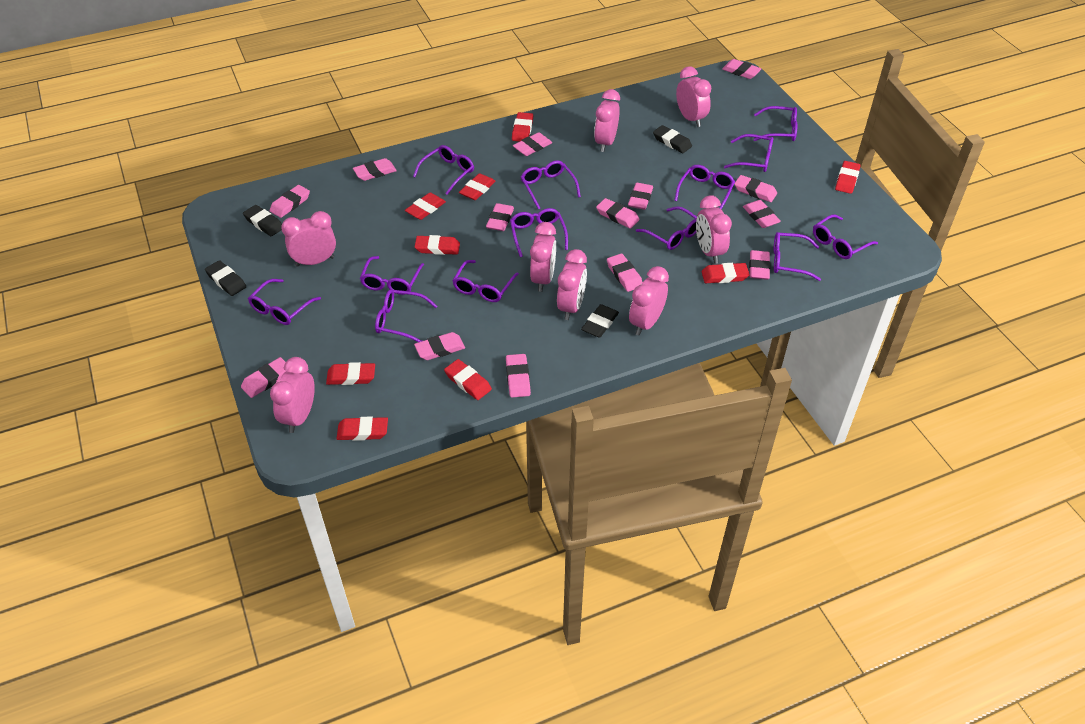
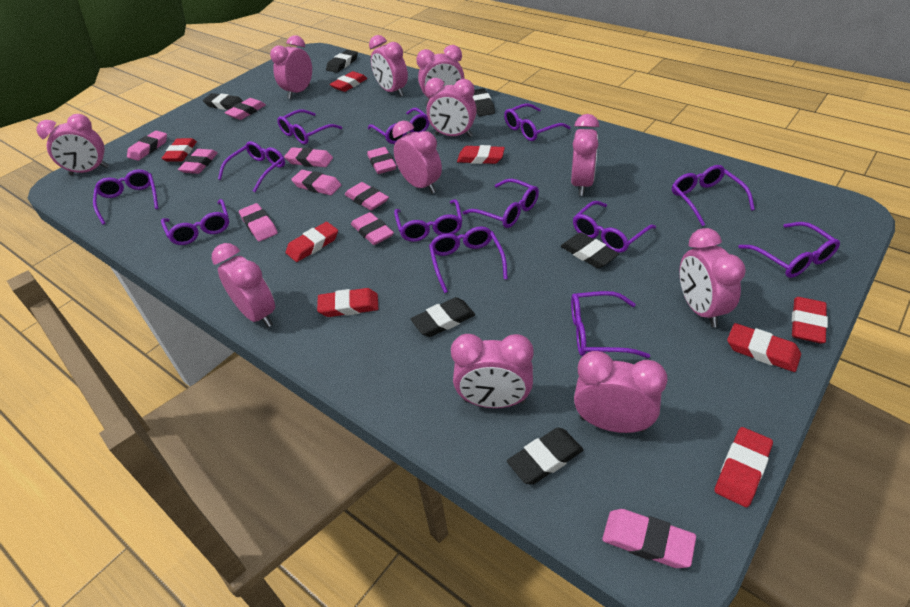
black eraser: 4 -> 6
pink clock: 8 -> 11
pink eraser: 14 -> 10
red eraser: 9 -> 8

